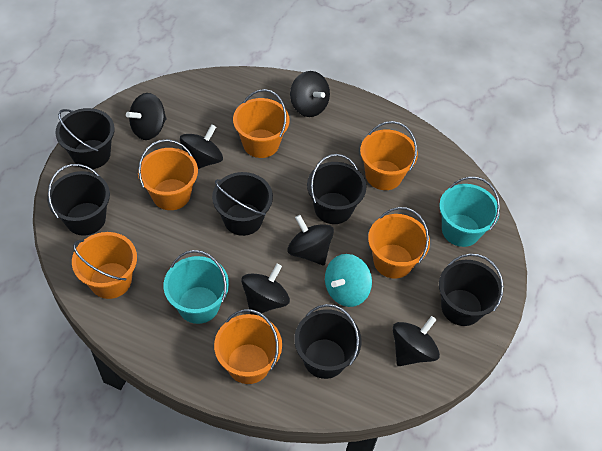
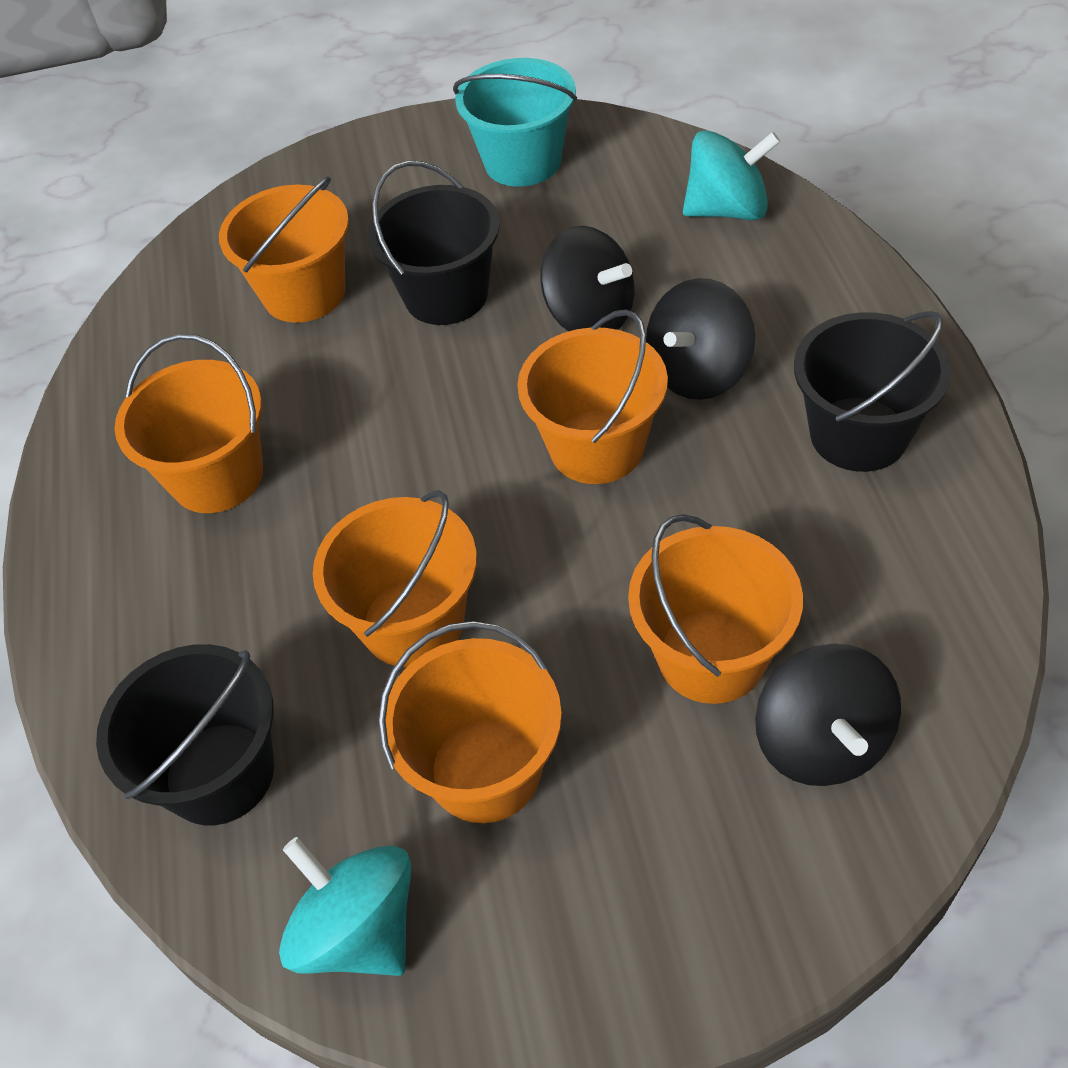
black bucket: 6 -> 3
black spinning top: 6 -> 3
turquoise bucket: 2 -> 1
turquoise spinning top: 1 -> 2

